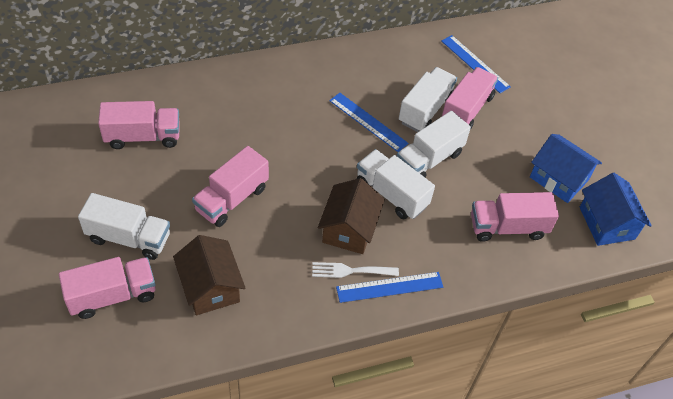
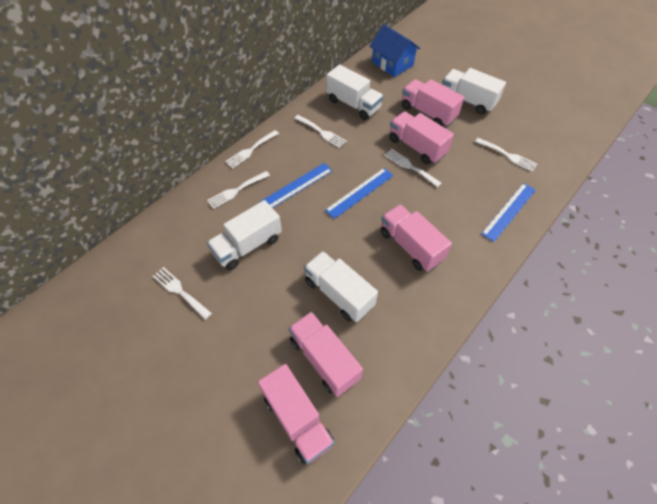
blue house: 2 -> 1
brown house: 2 -> 0
white fork: 1 -> 6

